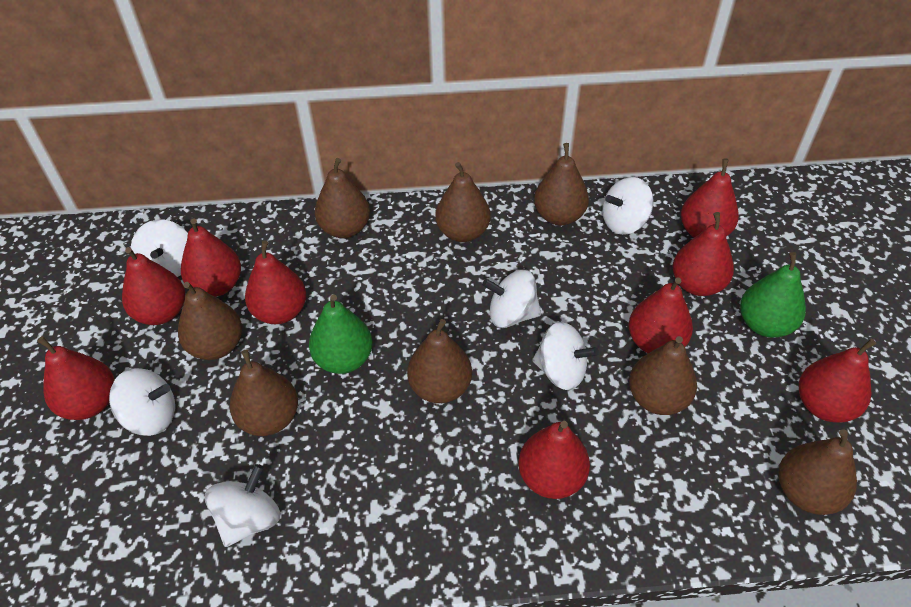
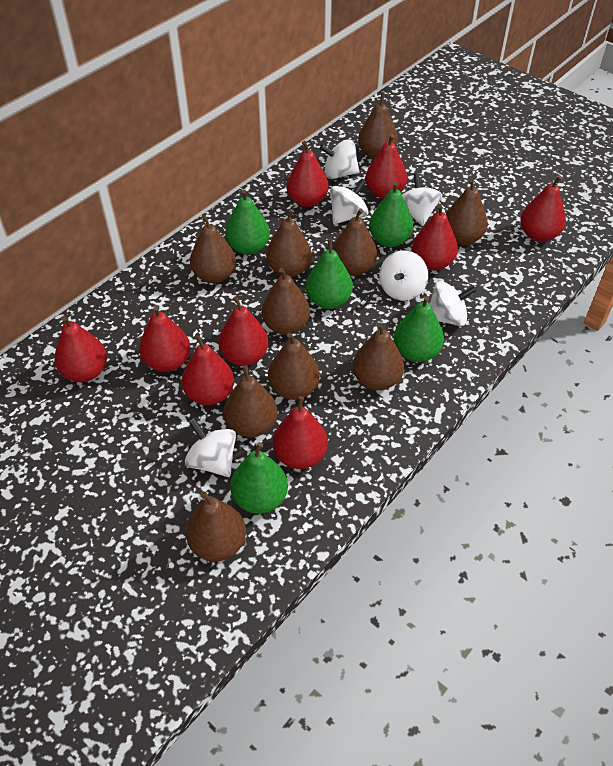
brown pear: 8 -> 10
green pear: 2 -> 5

